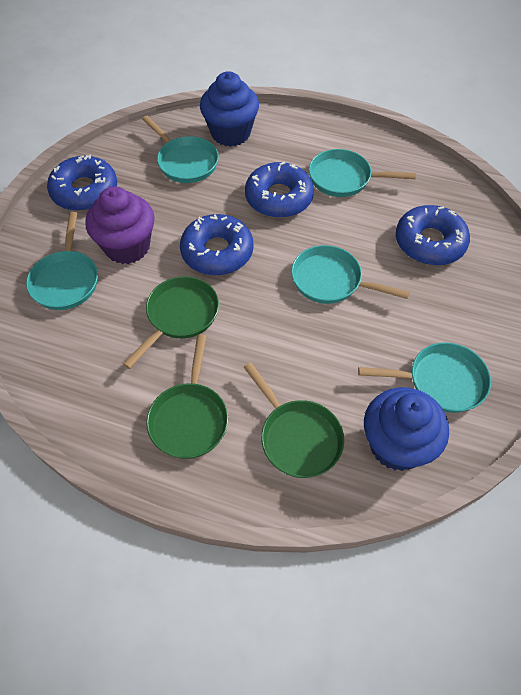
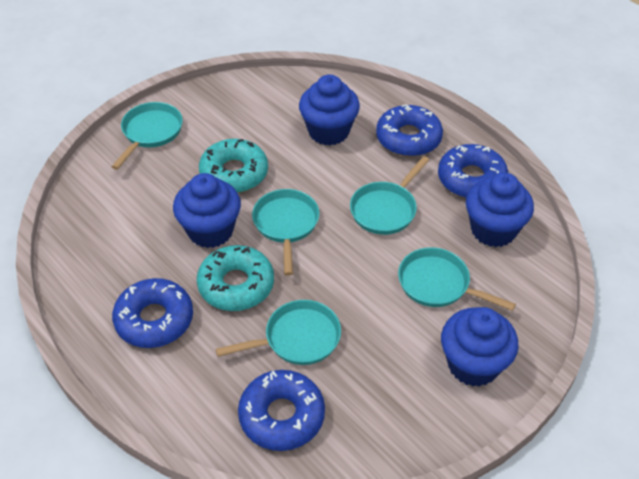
blue cupcake: 2 -> 4
green pan: 3 -> 0
purple cupcake: 1 -> 0
turquoise donut: 0 -> 2

